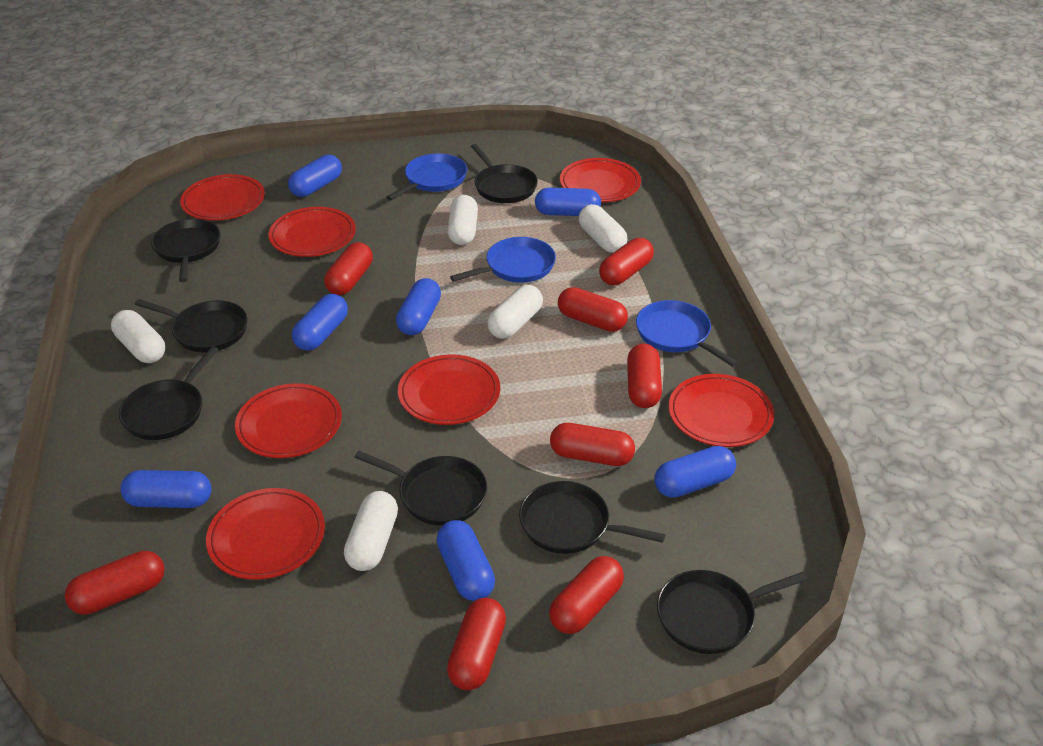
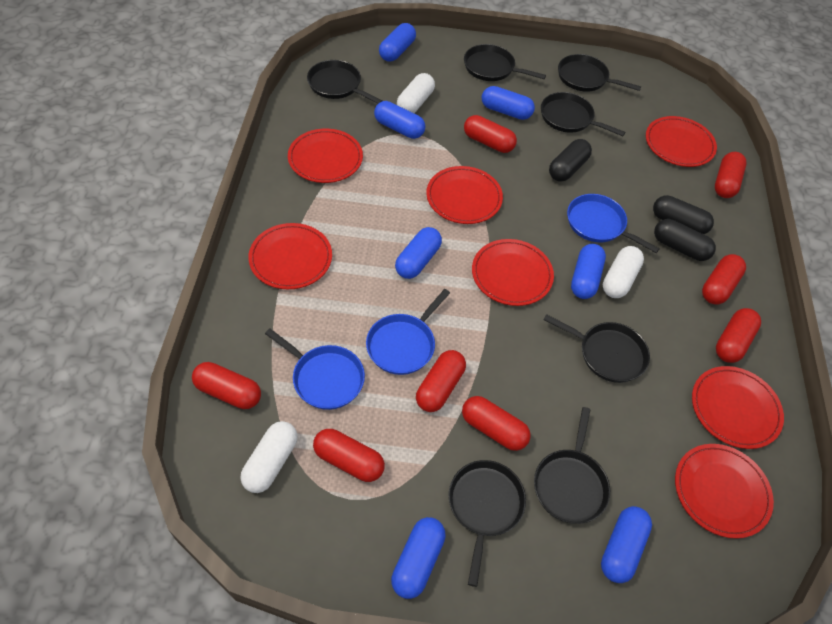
black capsule: 0 -> 3
white capsule: 5 -> 3

